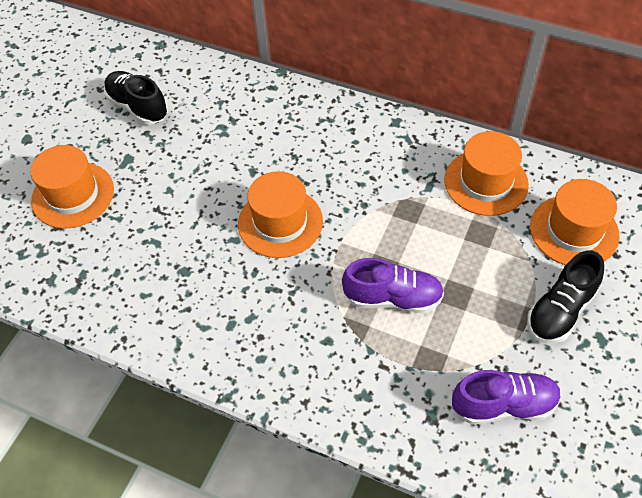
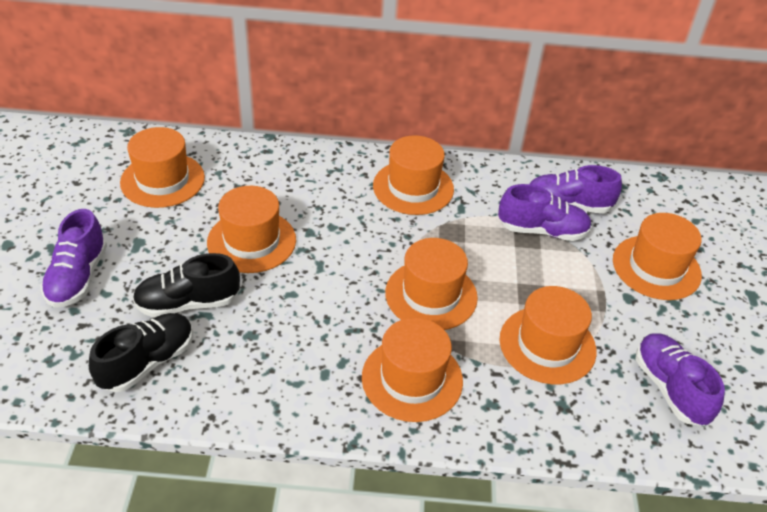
orange hat: 4 -> 7
purple shoe: 2 -> 4

